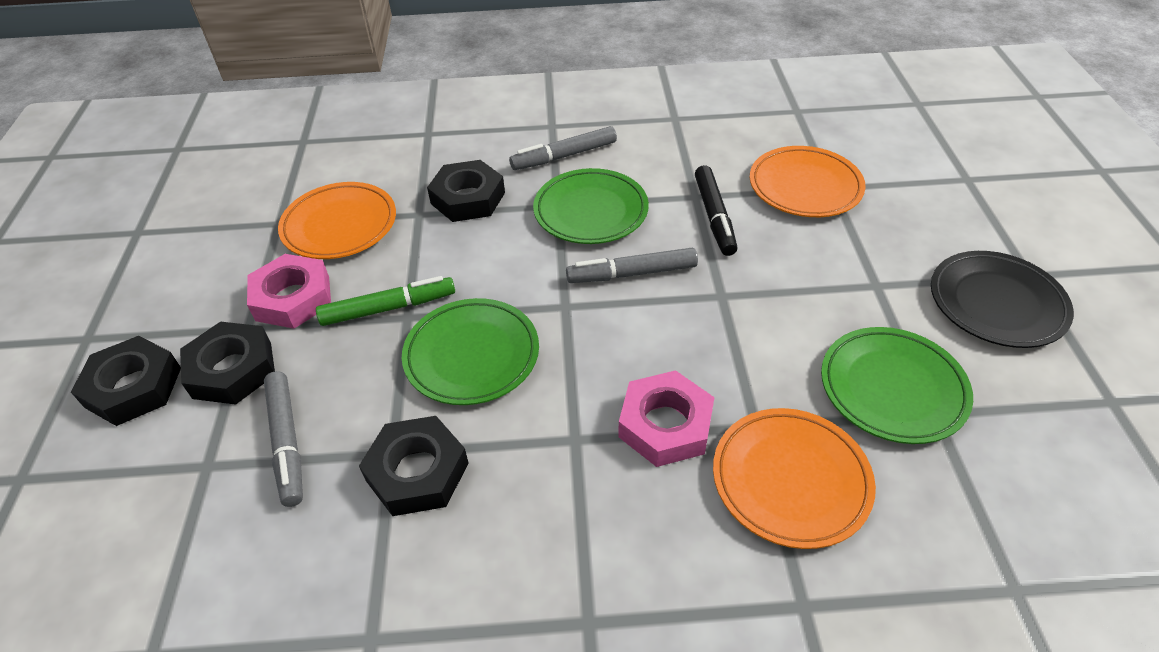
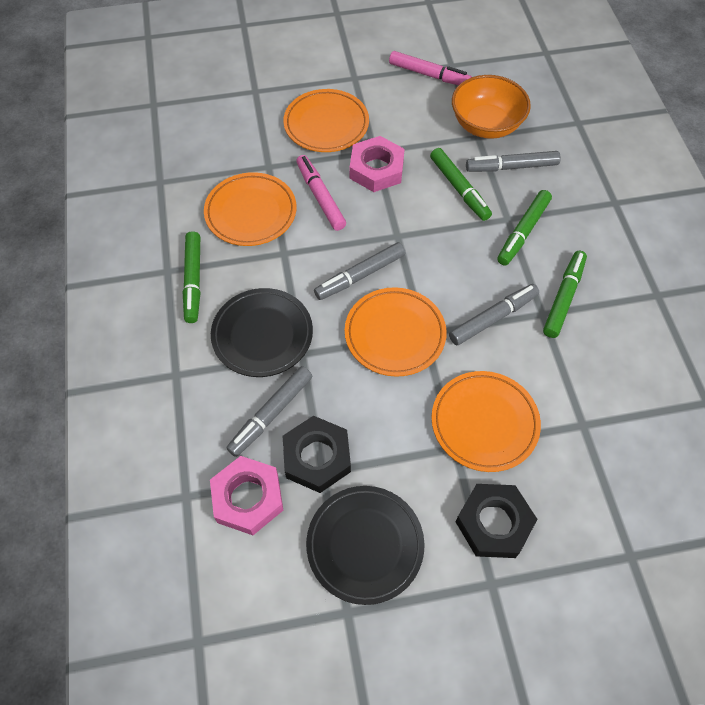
black marker: 1 -> 0
black nut: 4 -> 2
black plate: 1 -> 2
green marker: 1 -> 4
green plate: 3 -> 0
grey marker: 3 -> 4
orange bowl: 0 -> 1
orange plate: 3 -> 4
pink marker: 0 -> 2

